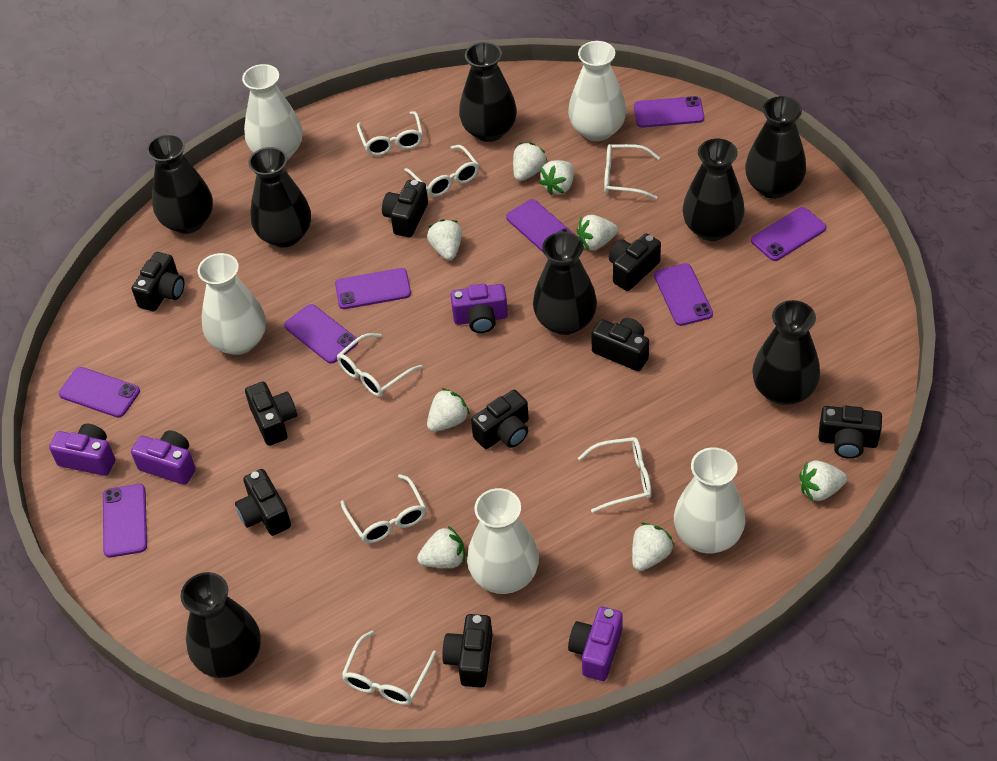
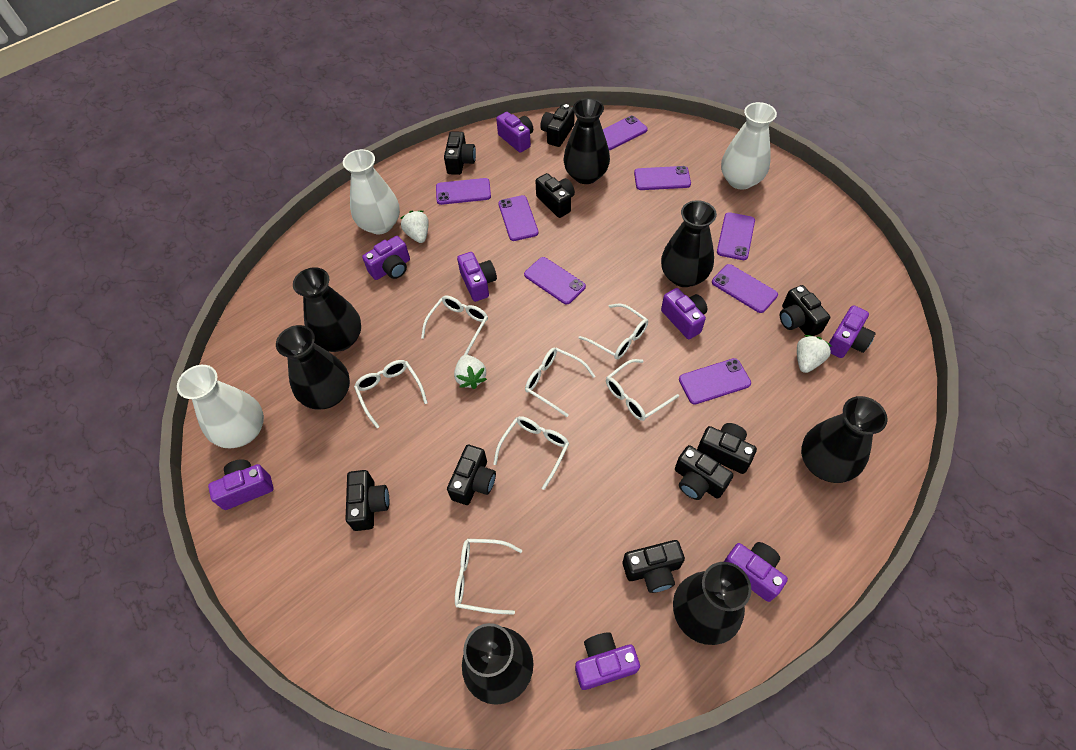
black vase: 8 -> 7
purple camera: 4 -> 8
white strawberry: 8 -> 3
white vase: 5 -> 3

